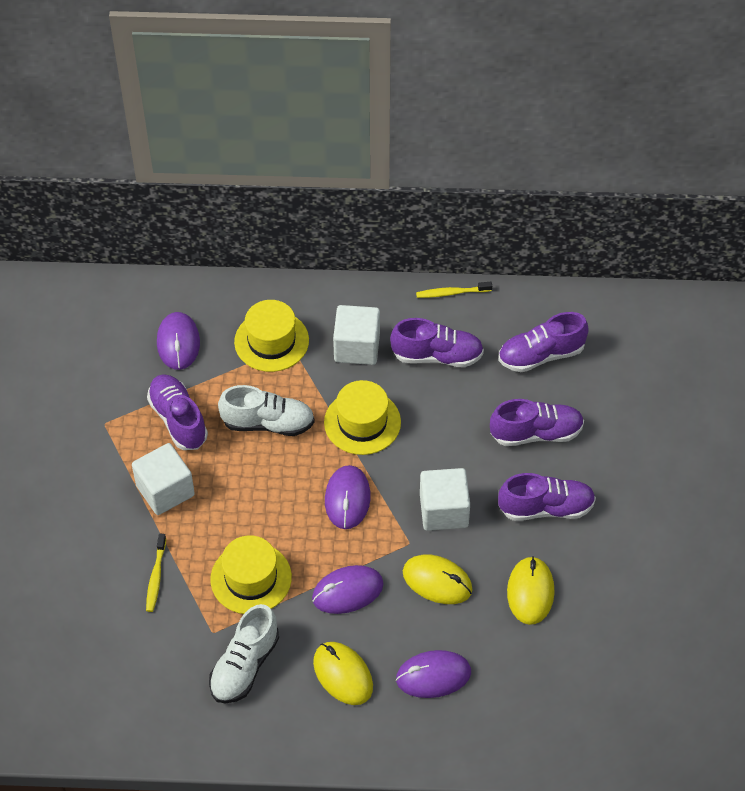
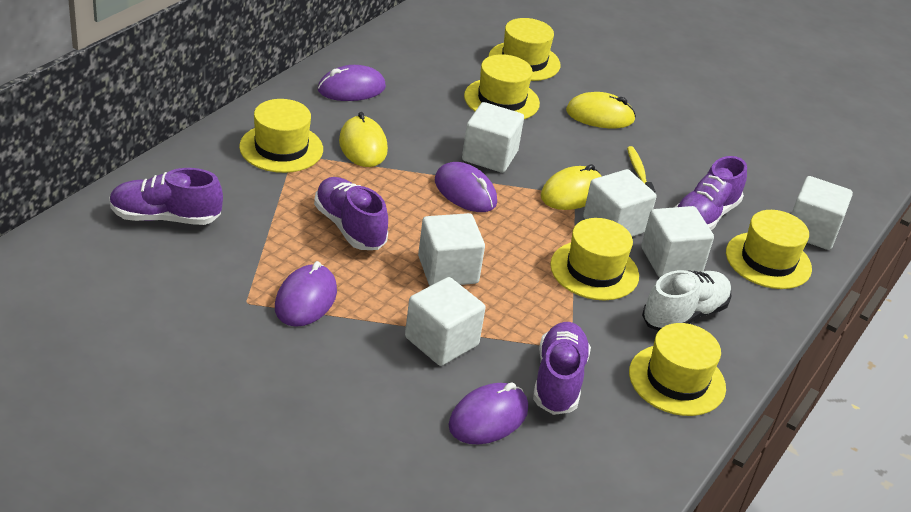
purple shoe: 5 -> 4
white cube: 3 -> 6
white shoe: 2 -> 1
yellow hat: 3 -> 6
yellow toothbrush: 2 -> 1

